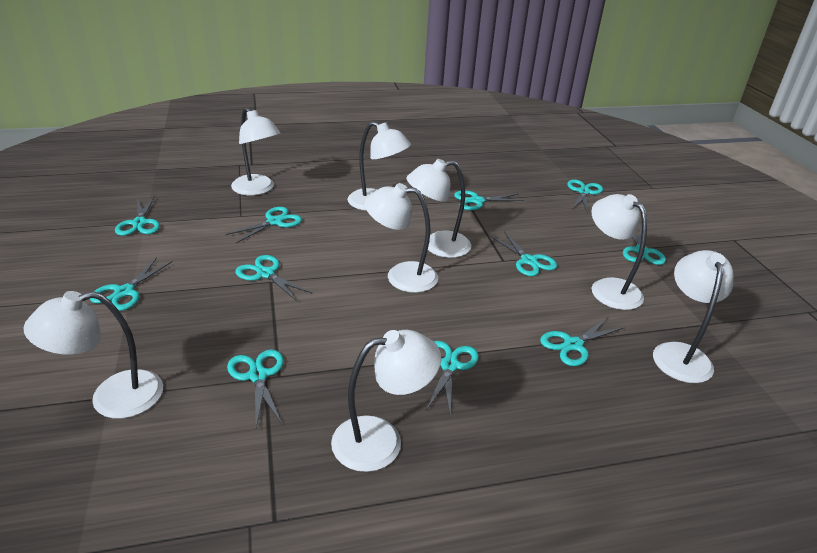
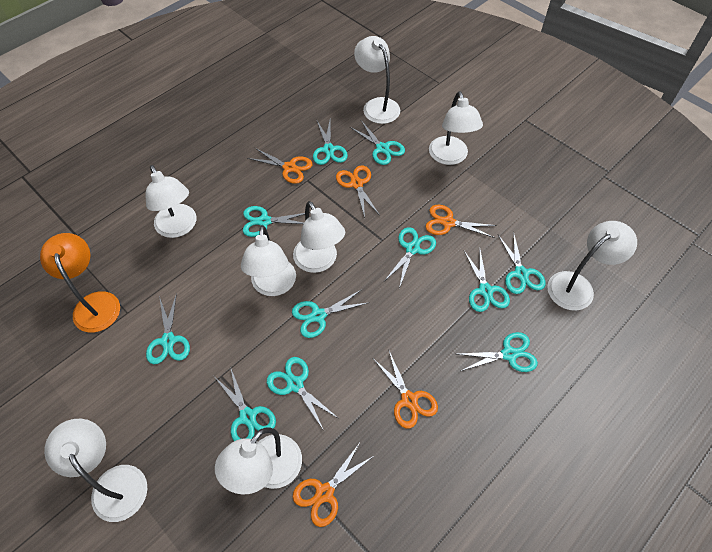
orange lamp: 0 -> 1
orange scissors: 0 -> 5

